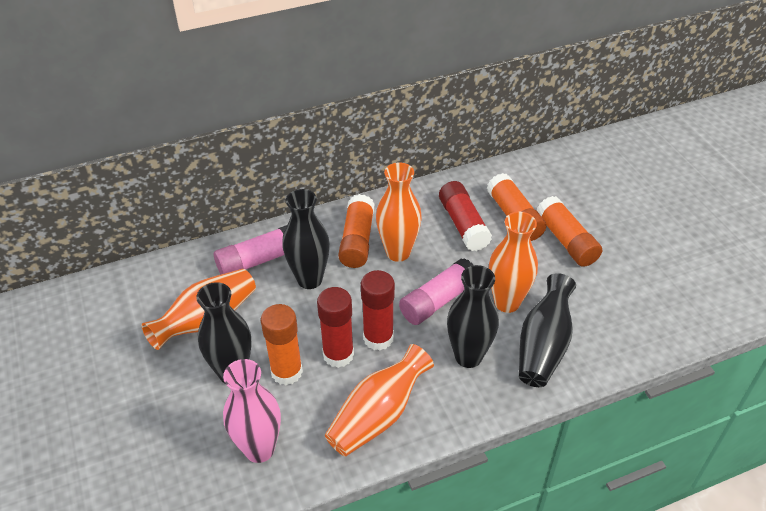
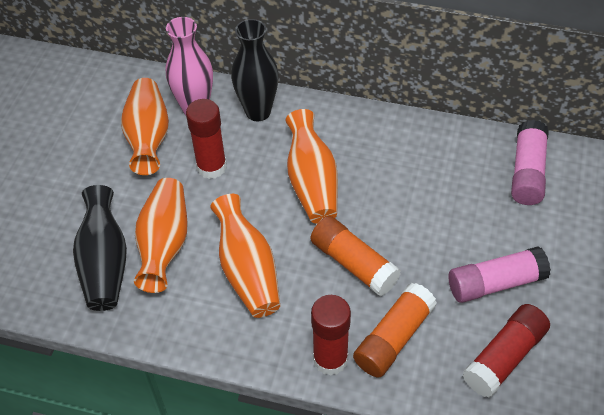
black vase: 4 -> 2
orange glue stick: 4 -> 2

